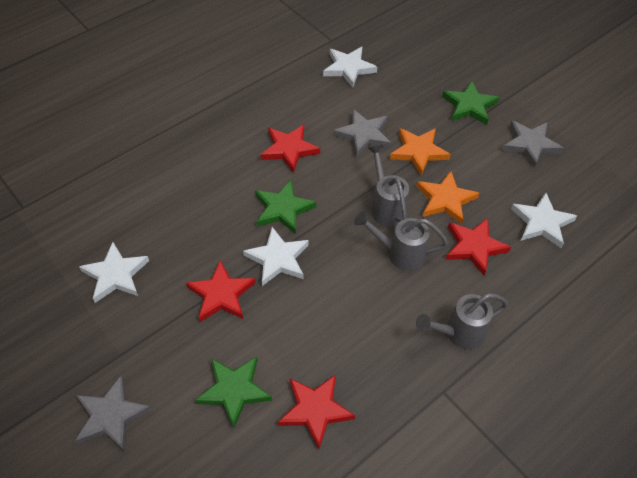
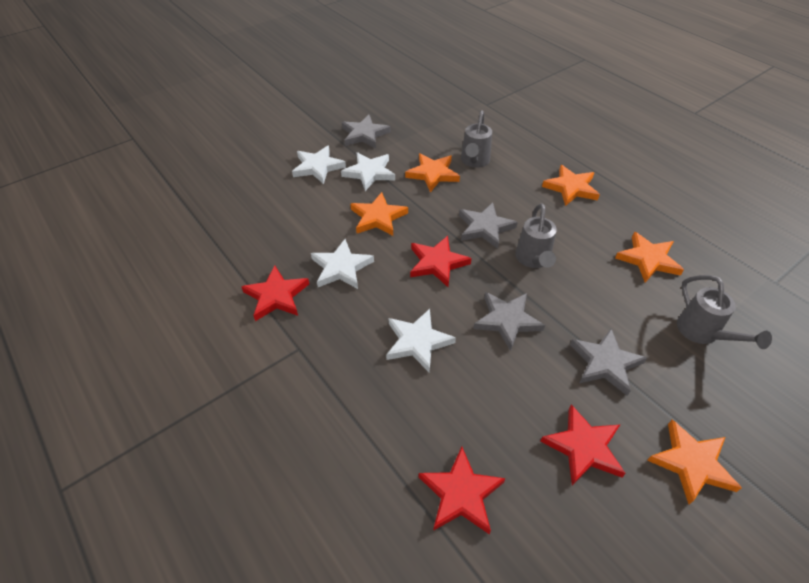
green star: 3 -> 0
grey star: 3 -> 4
orange star: 2 -> 5

